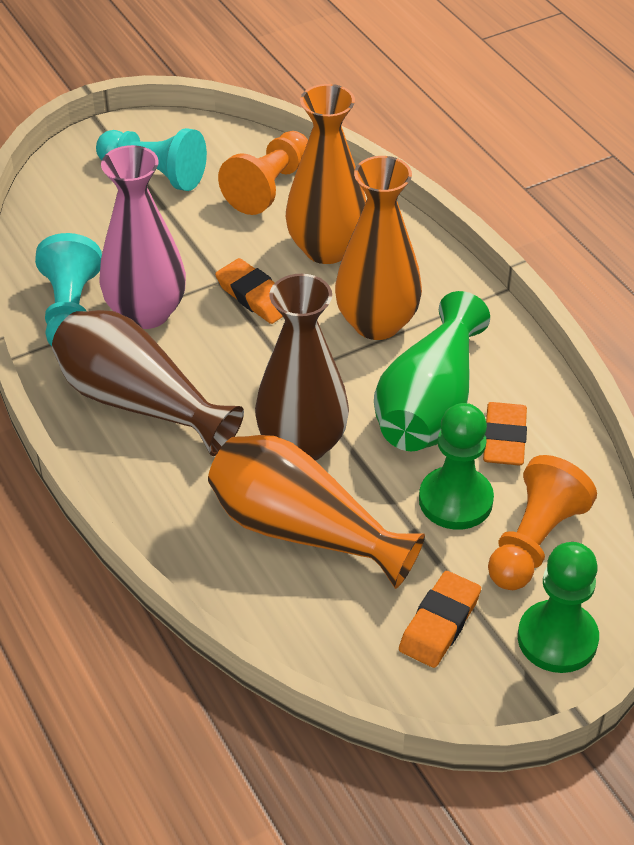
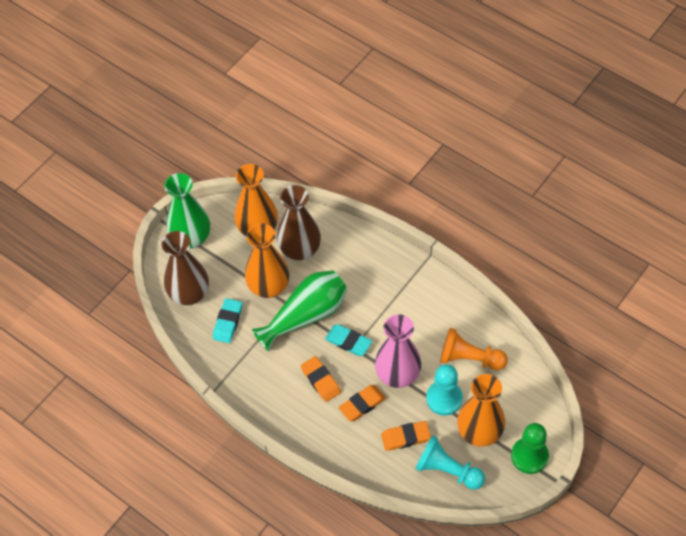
green pawn: 2 -> 1
green vase: 1 -> 2
orange pawn: 2 -> 1
turquoise eraser: 0 -> 2

